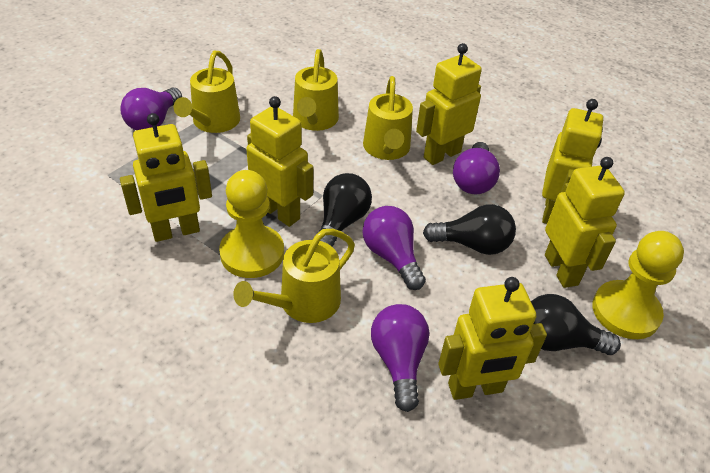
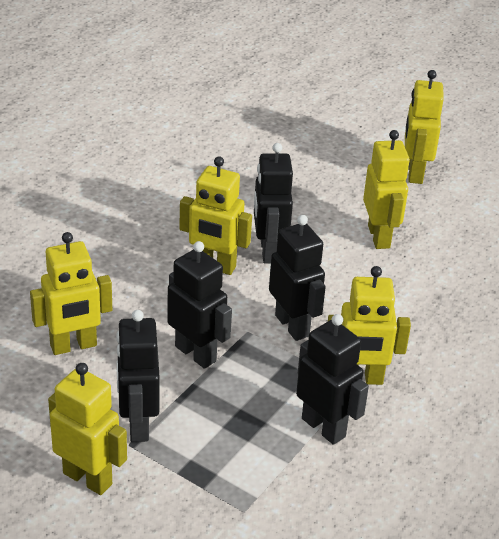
black light bulb: 3 -> 0
black robot: 0 -> 5
purple light bulb: 4 -> 0
yellow pawn: 2 -> 0
yellow watering can: 4 -> 0

